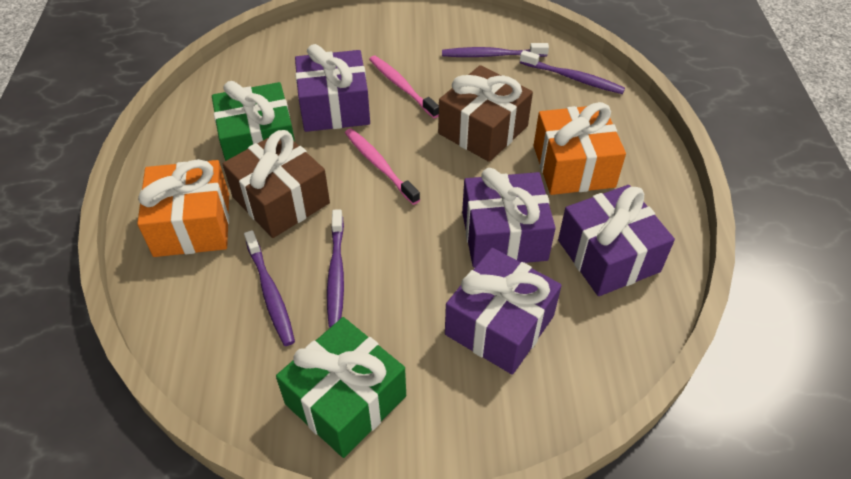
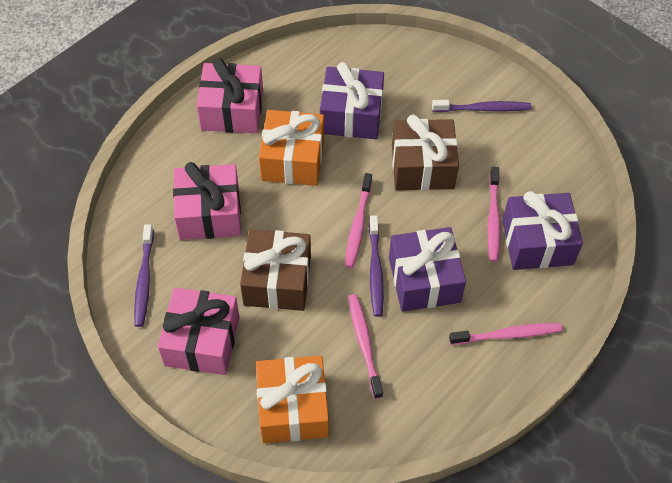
green gift: 2 -> 0
pink gift: 0 -> 3
pink toothbrush: 2 -> 4
purple gift: 4 -> 3
purple toothbrush: 4 -> 3

